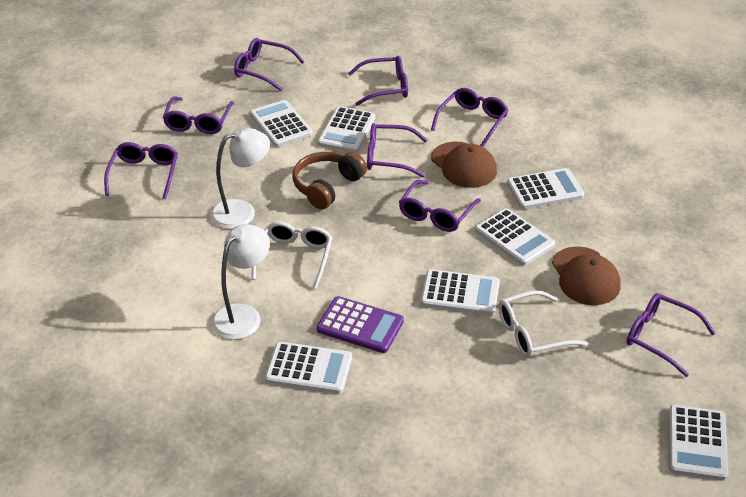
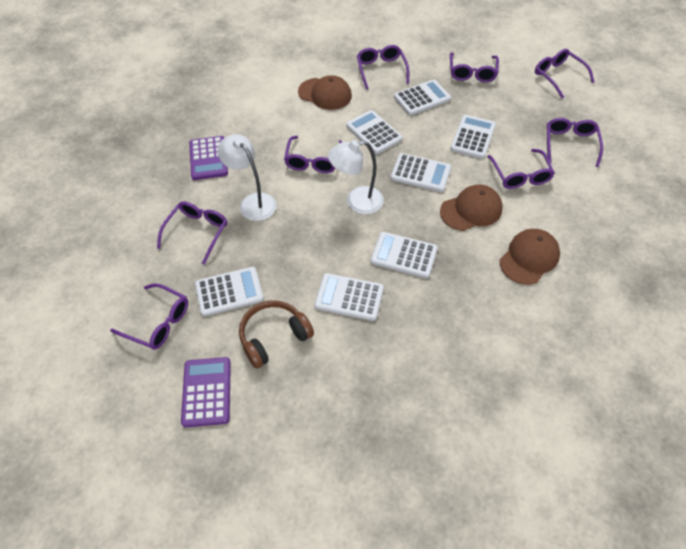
brown cap: 2 -> 3
purple calculator: 1 -> 2
white glasses: 2 -> 0

